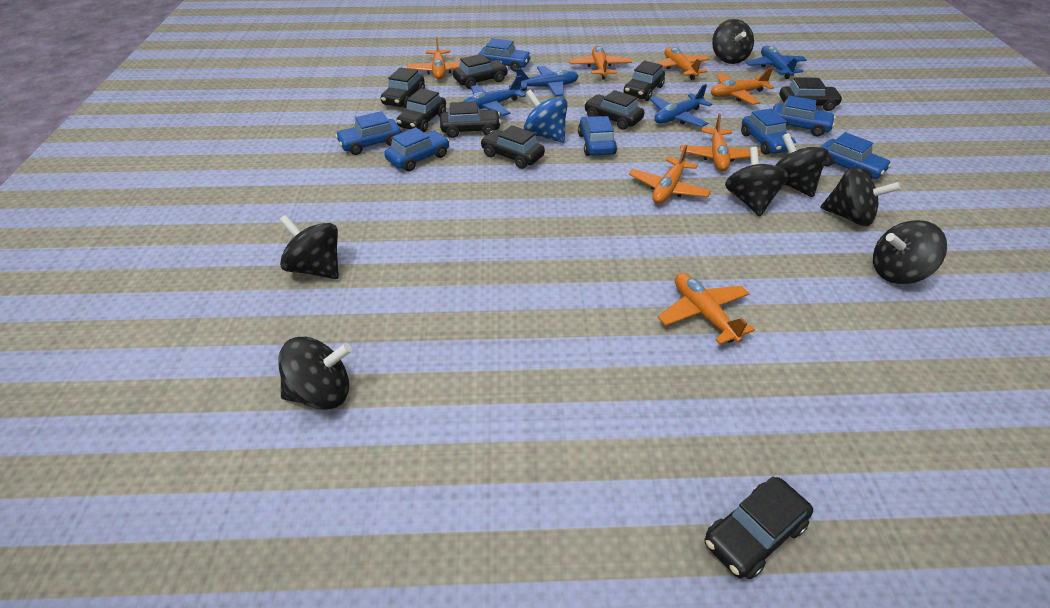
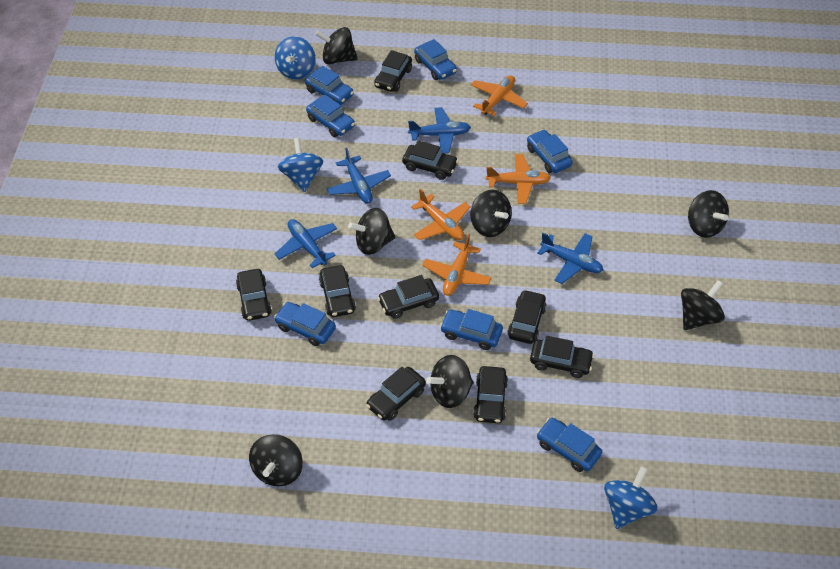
blue spinning top: 1 -> 3
orange plane: 7 -> 4

